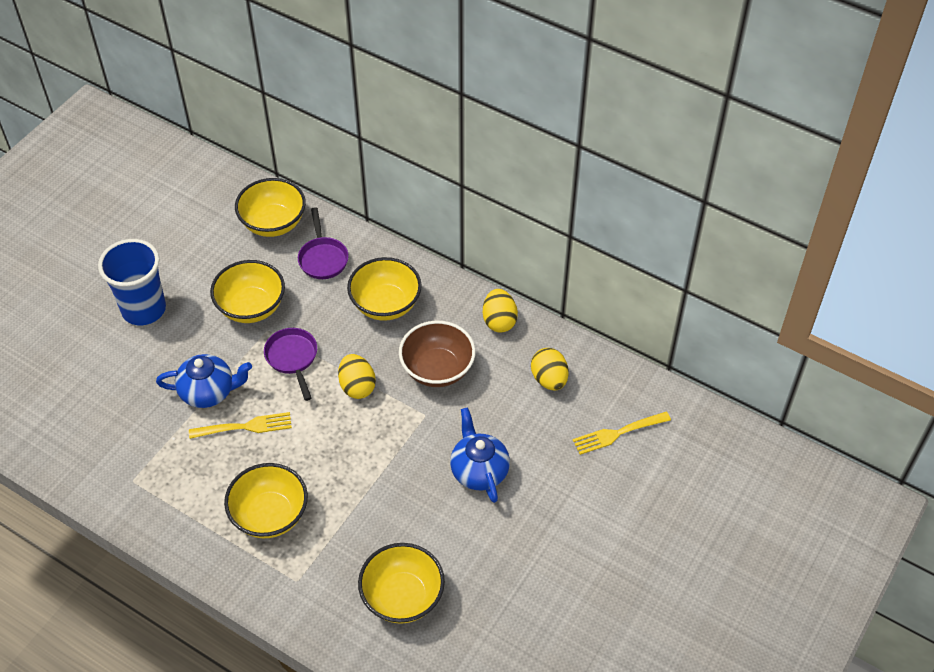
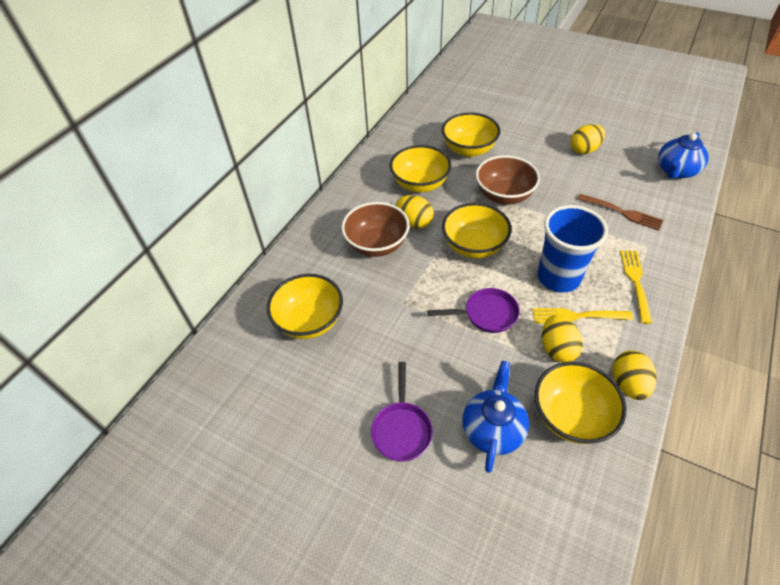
brown bowl: 1 -> 2
brown fork: 0 -> 1
yellow egg: 3 -> 4

